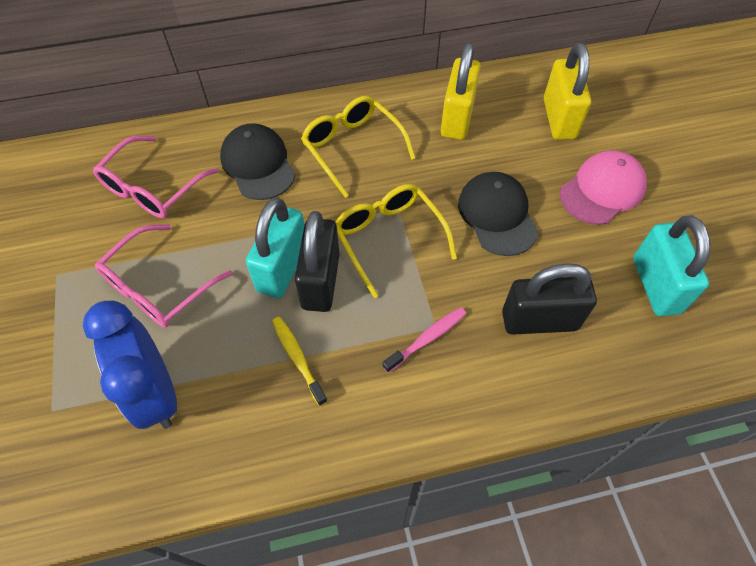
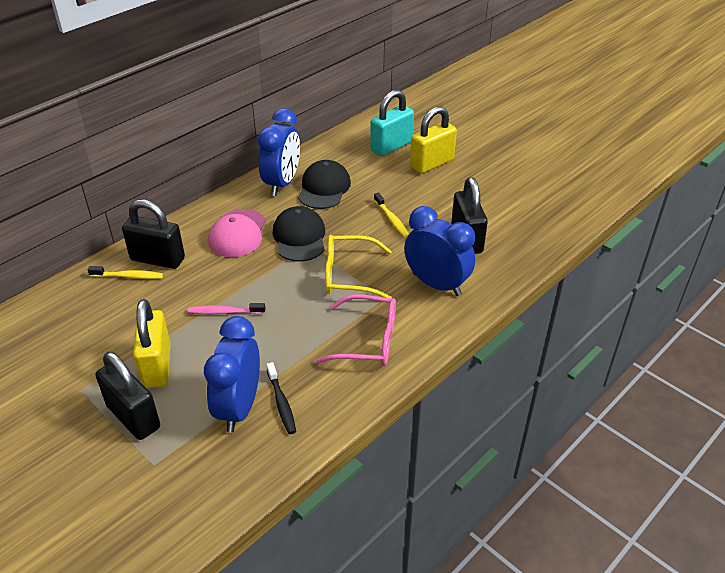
black padlock: 2 -> 3
black toothbrush: 0 -> 1
blue clock: 1 -> 3
pink glasses: 2 -> 1
turquoise padlock: 2 -> 1
yellow glasses: 2 -> 1
yellow toothbrush: 1 -> 2

